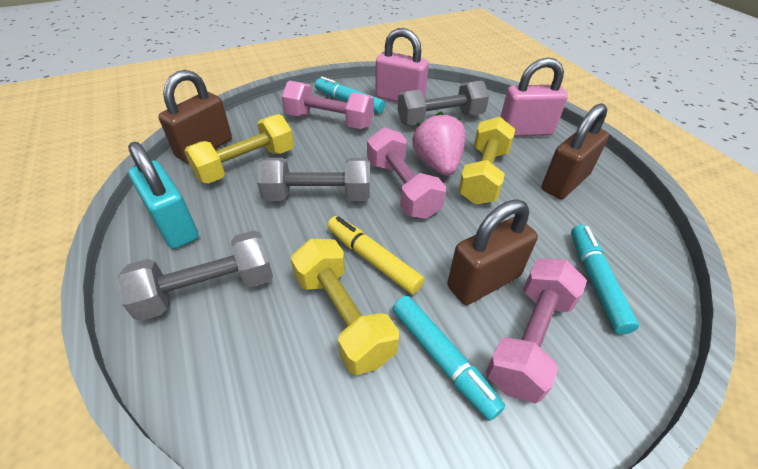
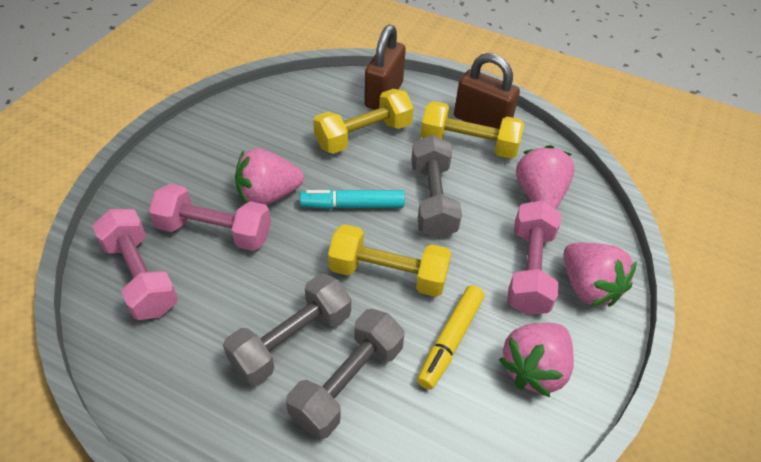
brown padlock: 3 -> 2
pink padlock: 2 -> 0
pink strawberry: 1 -> 4
turquoise marker: 3 -> 1
turquoise padlock: 1 -> 0

